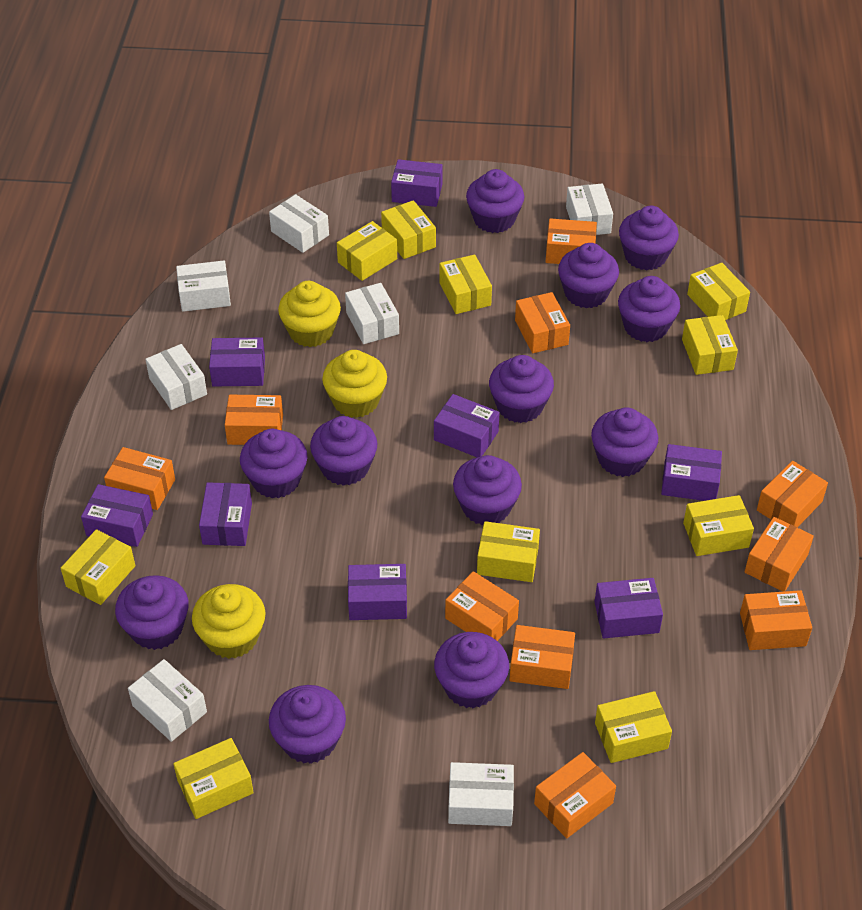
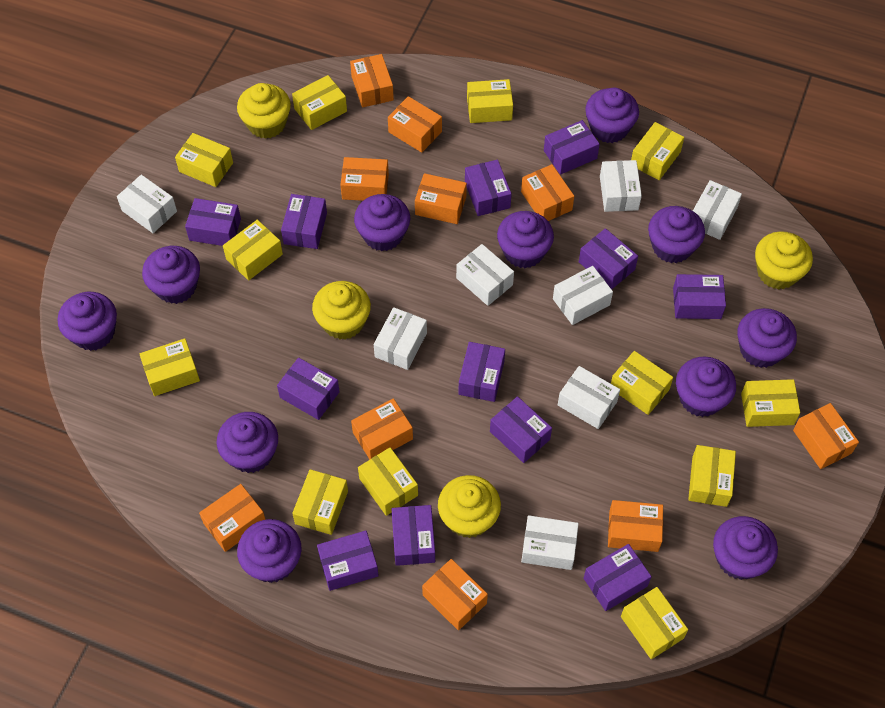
purple box: 8 -> 12
purple cupcake: 12 -> 11
white box: 7 -> 8
yellow box: 10 -> 12
yellow cupcake: 3 -> 4

